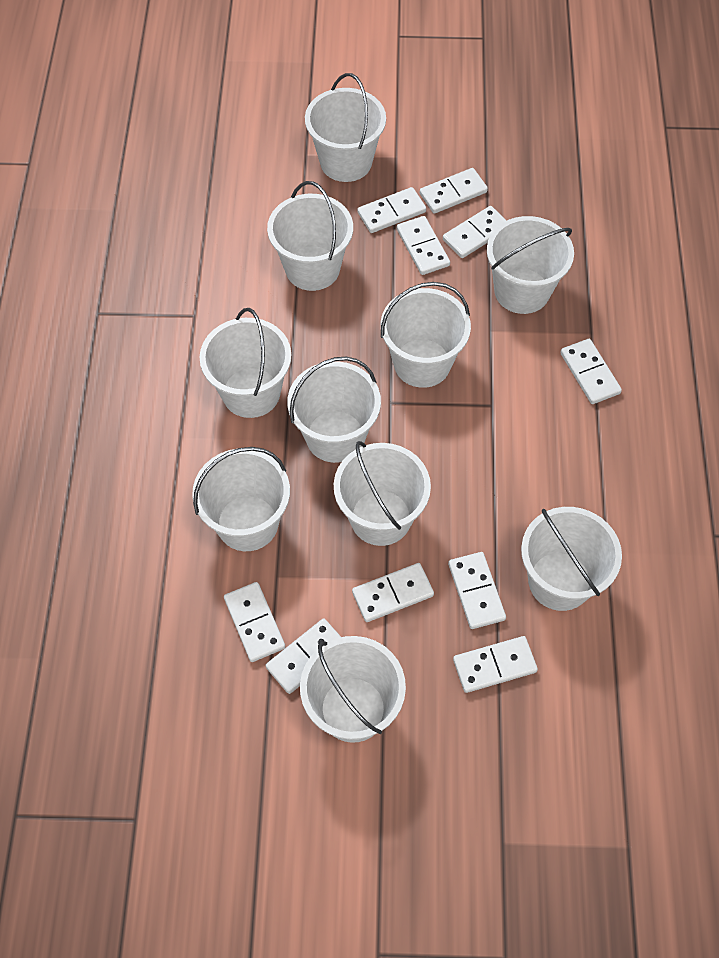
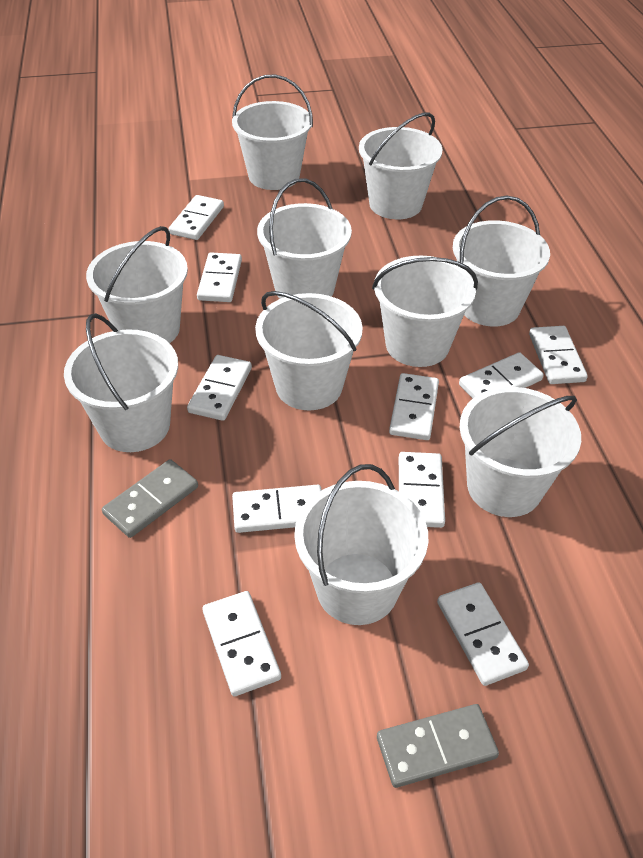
grey domino: 0 -> 2

